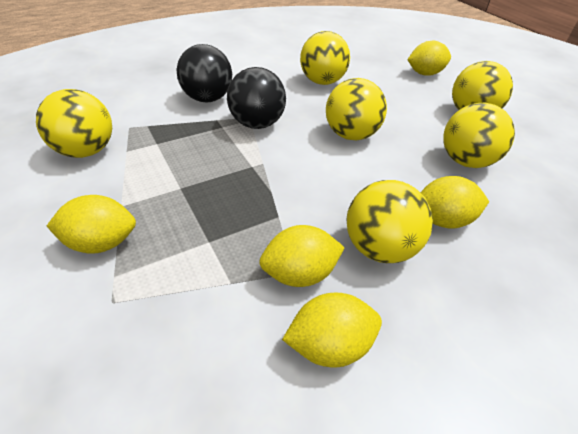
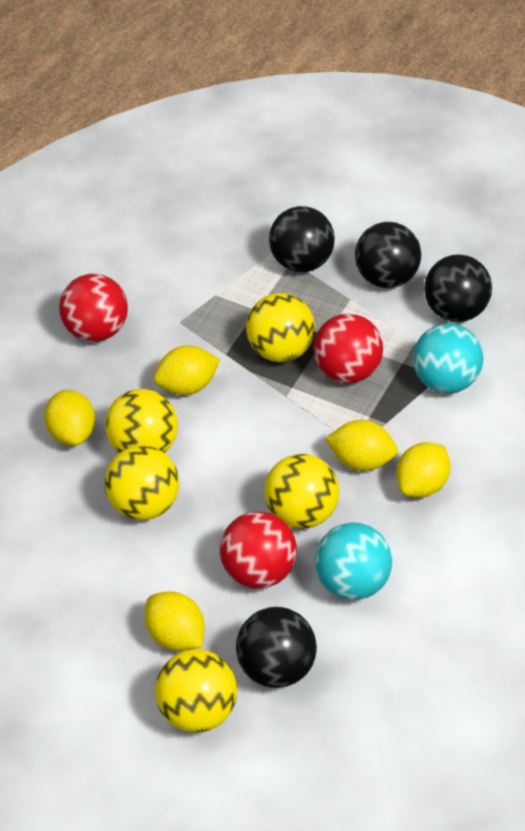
black ball: 2 -> 4
red ball: 0 -> 3
turquoise ball: 0 -> 2
yellow ball: 6 -> 5

